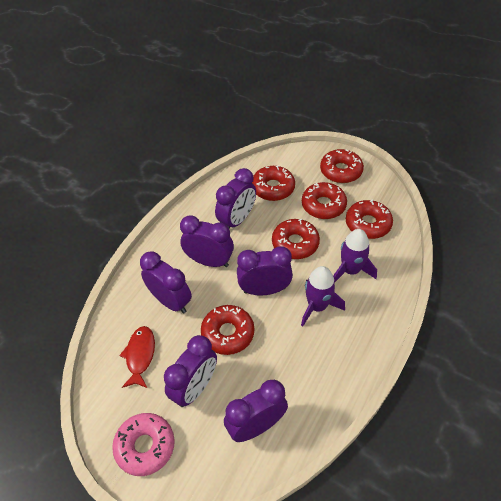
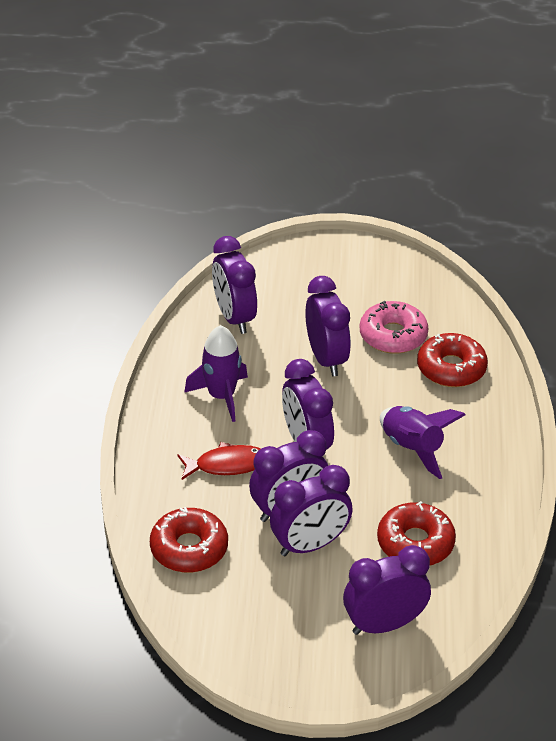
red donut: 6 -> 3

